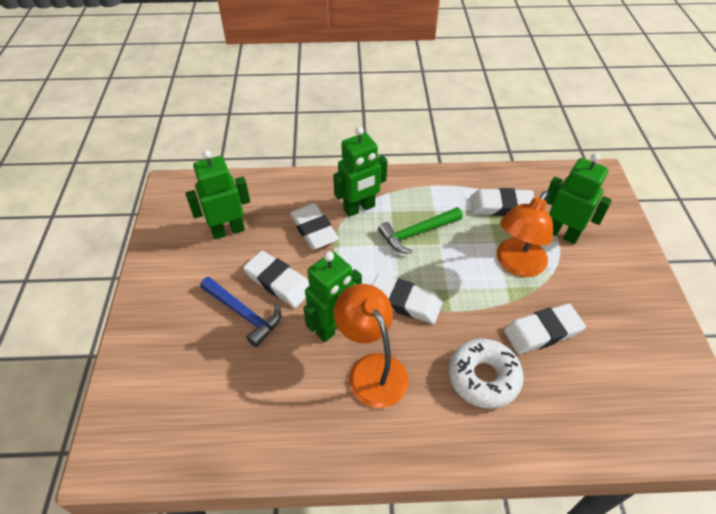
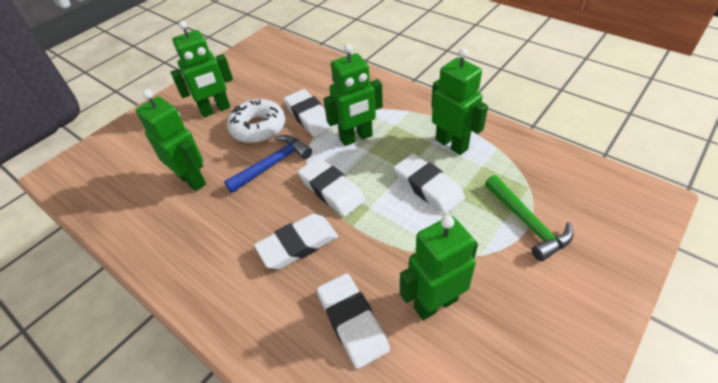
green robot: 4 -> 5
orange lamp: 2 -> 0

